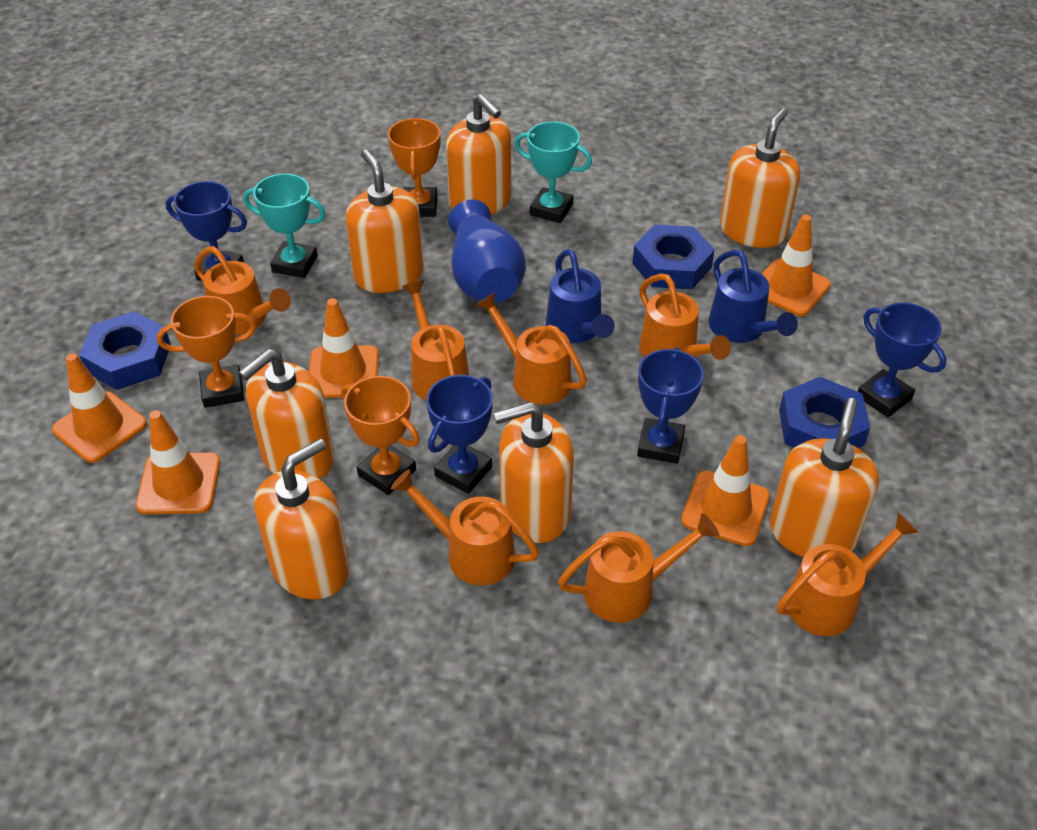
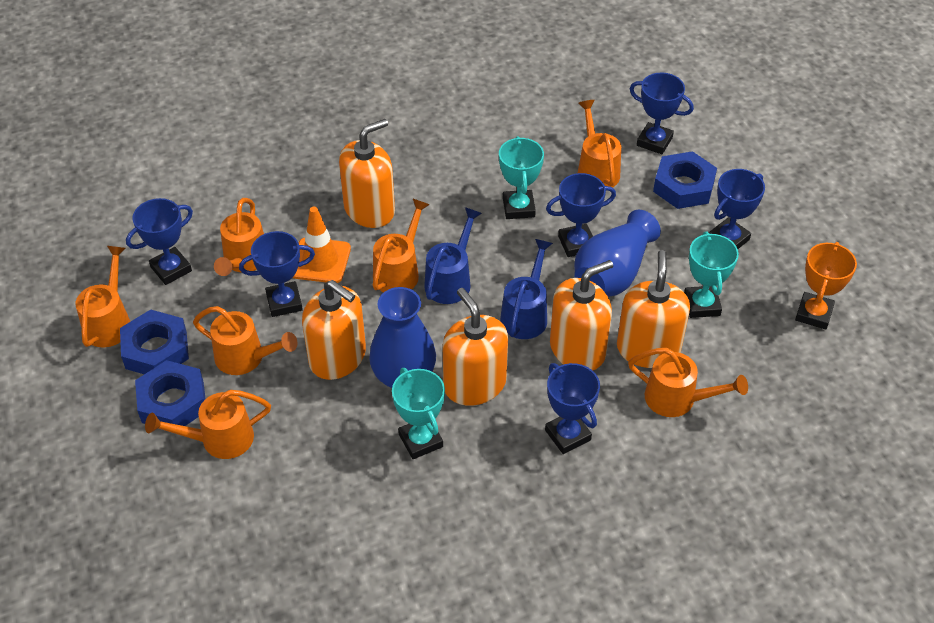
blue trophy: 4 -> 6
blue vase: 1 -> 2
orange soap dispenser: 7 -> 5
orange traffic cone: 5 -> 1
orange trophy: 3 -> 1
turquoise trophy: 2 -> 3

